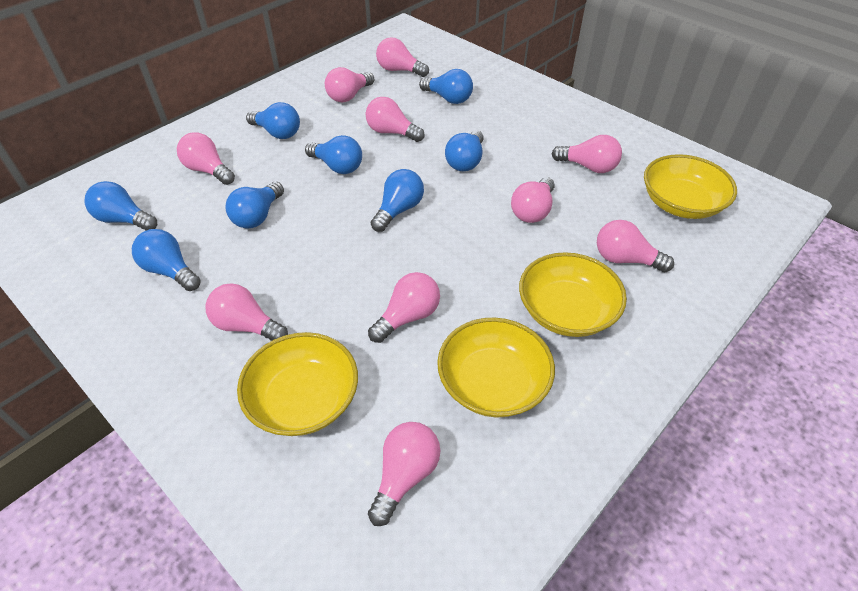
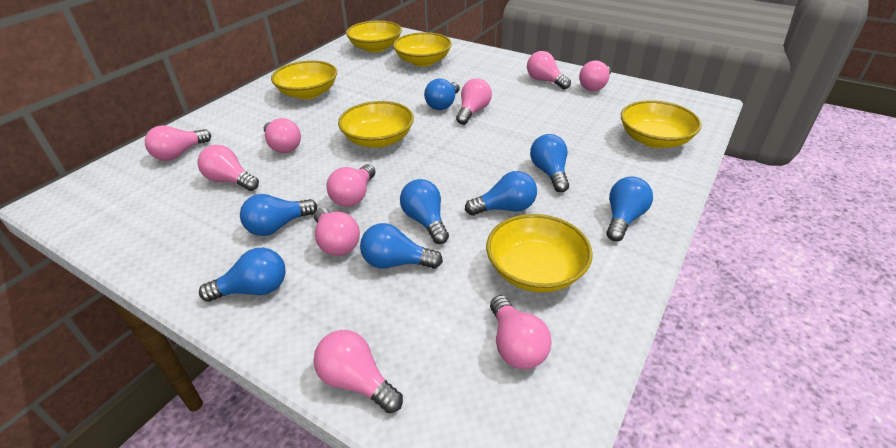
yellow bowl: 4 -> 6

